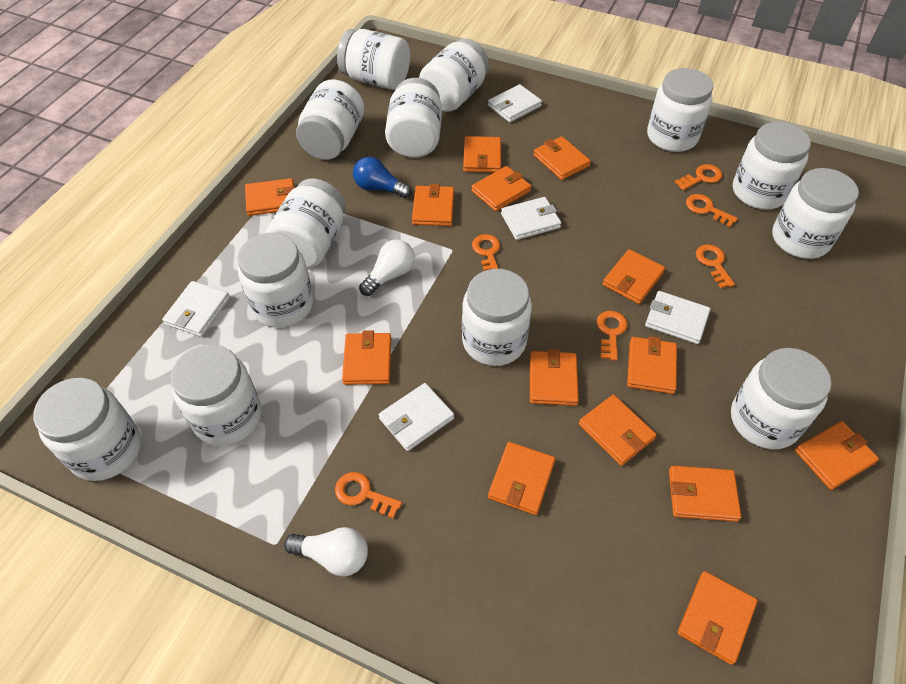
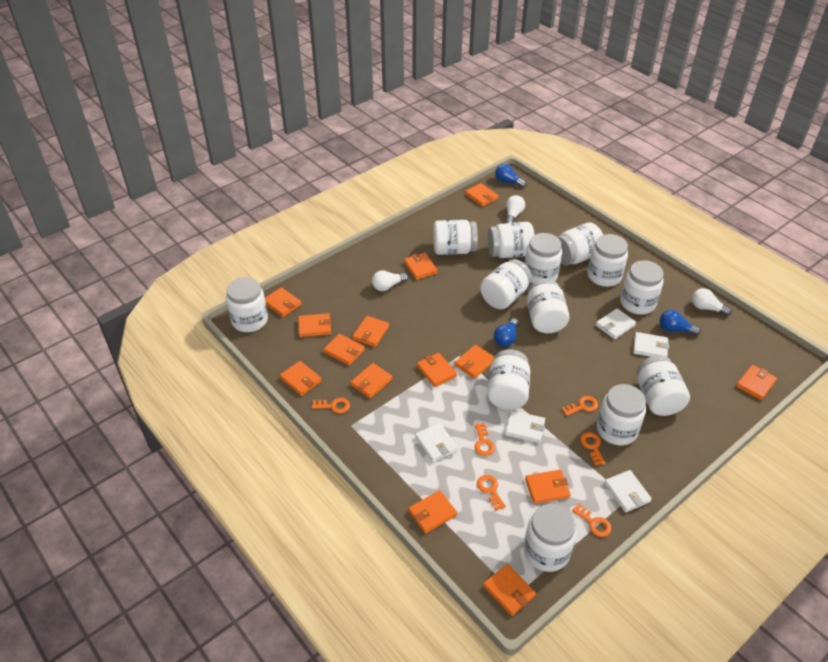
blue light bulb: 1 -> 3
white light bulb: 2 -> 3

